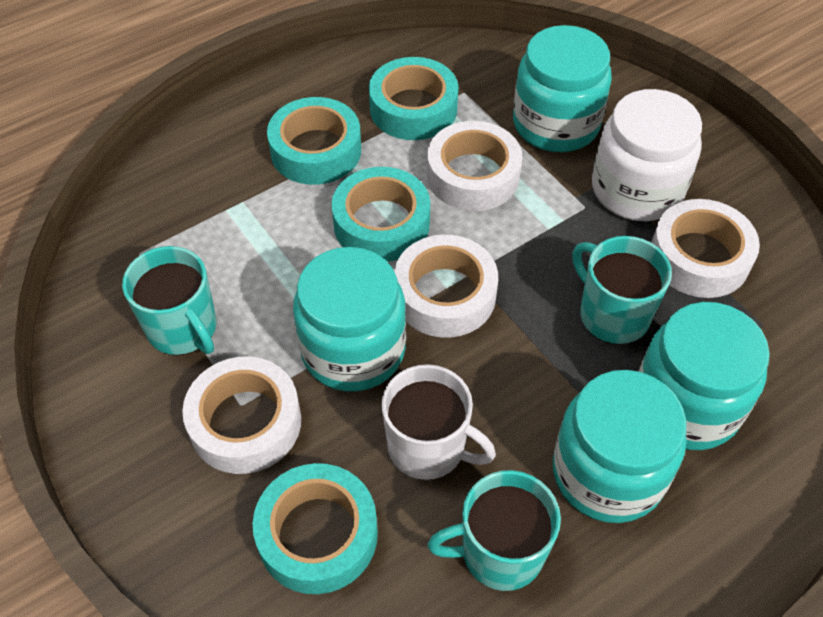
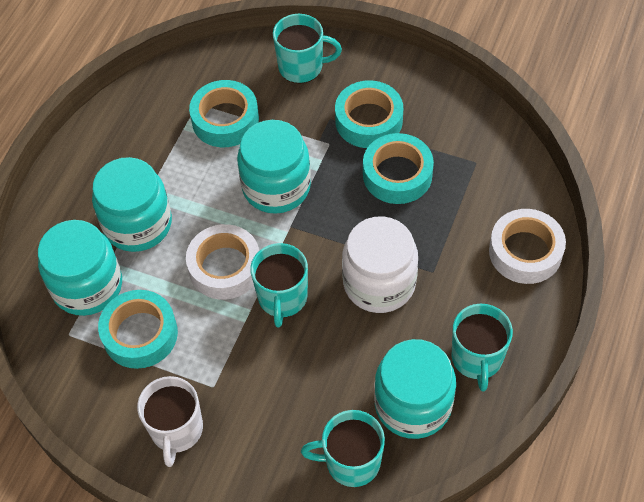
turquoise mug: 3 -> 4
white tape: 4 -> 2

